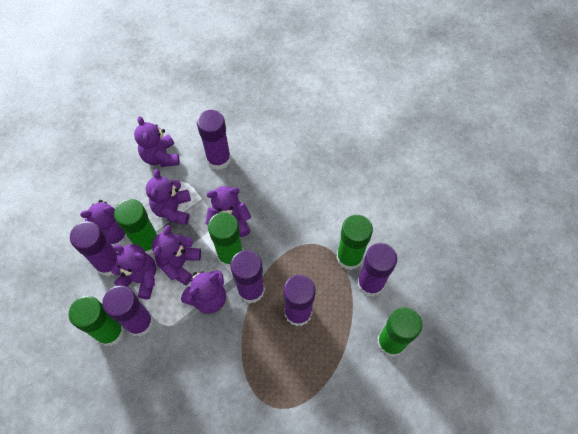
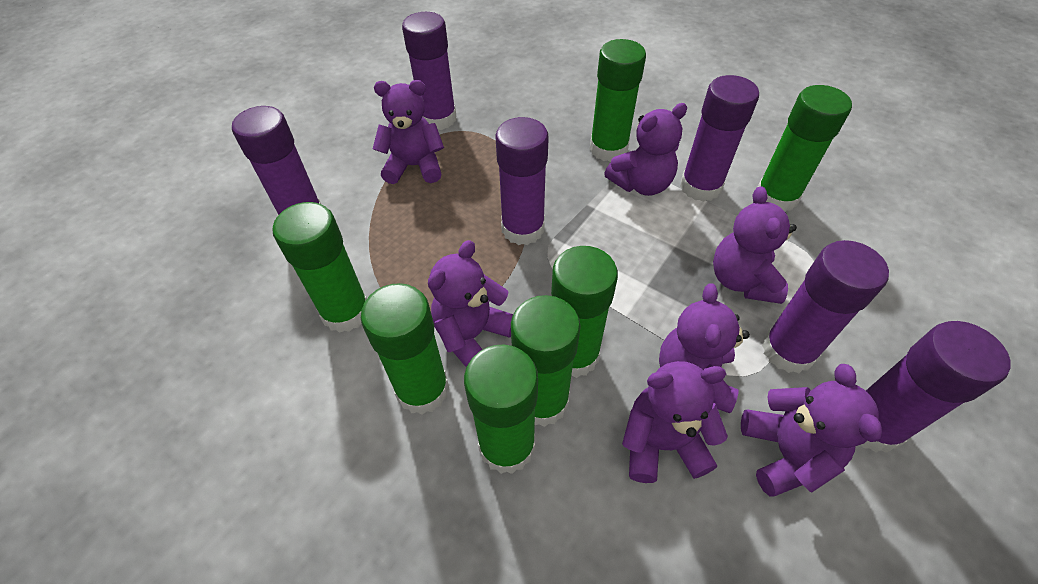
green glue stick: 5 -> 7

